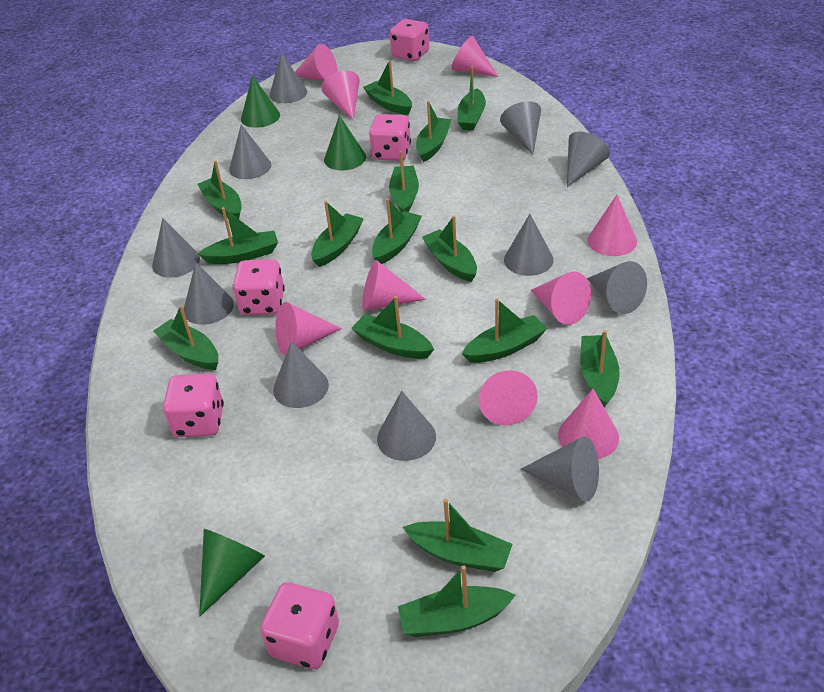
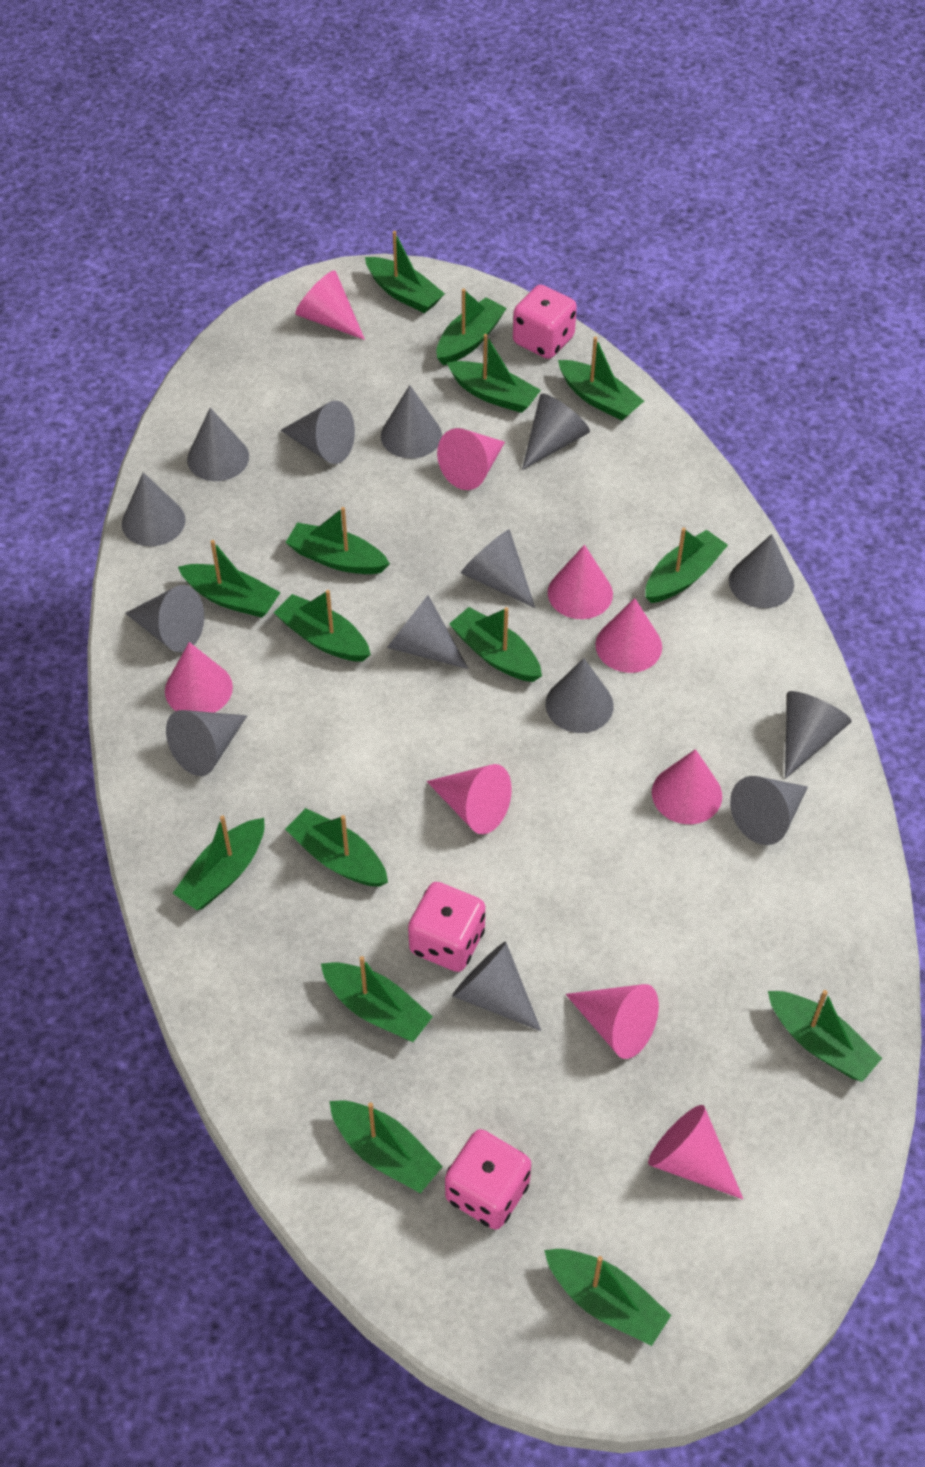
green cone: 3 -> 0
grey cone: 11 -> 14
pink dice: 5 -> 3

